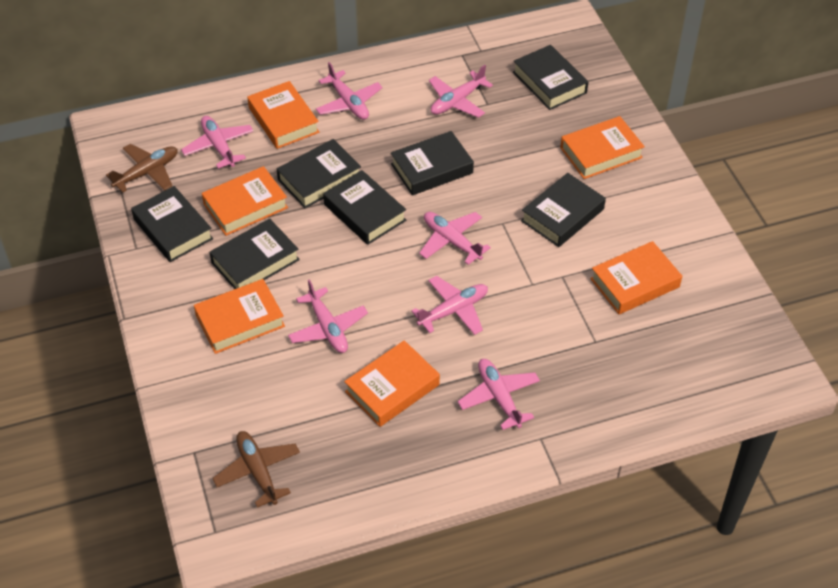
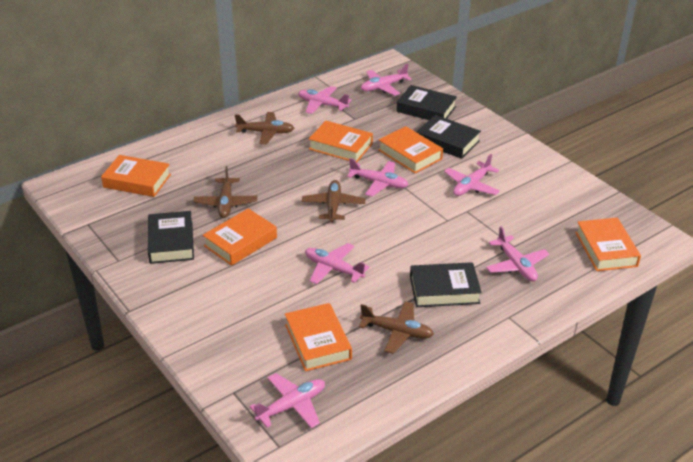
black book: 7 -> 4
brown plane: 2 -> 4

